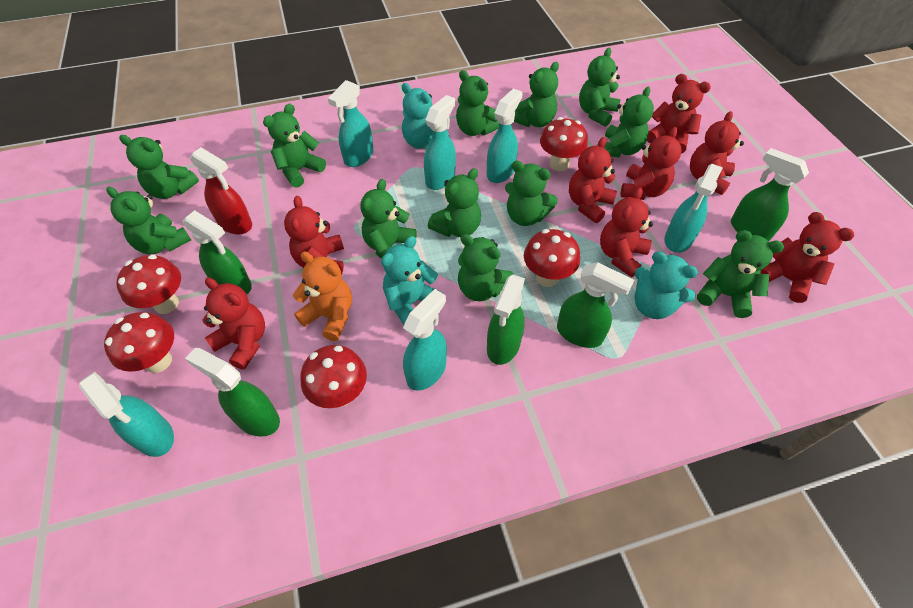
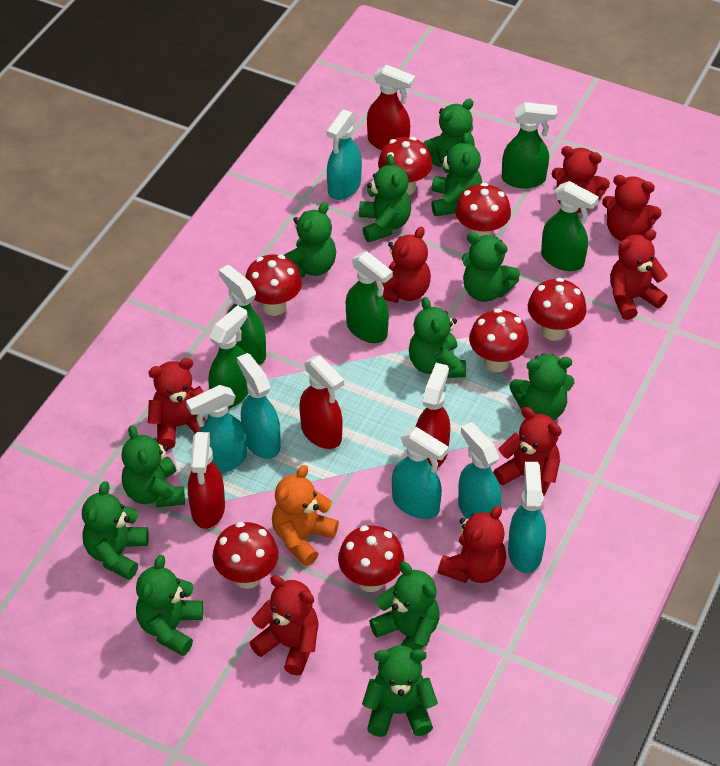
red mushroom: 5 -> 7
red spray bottle: 1 -> 4
turquoise teddy bear: 3 -> 0

